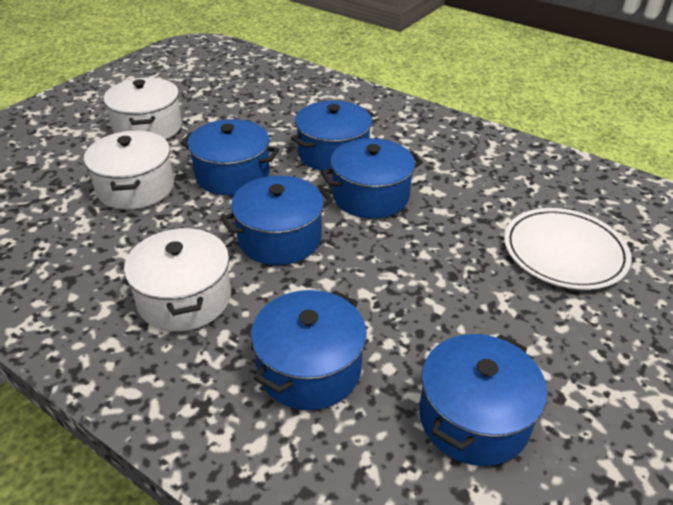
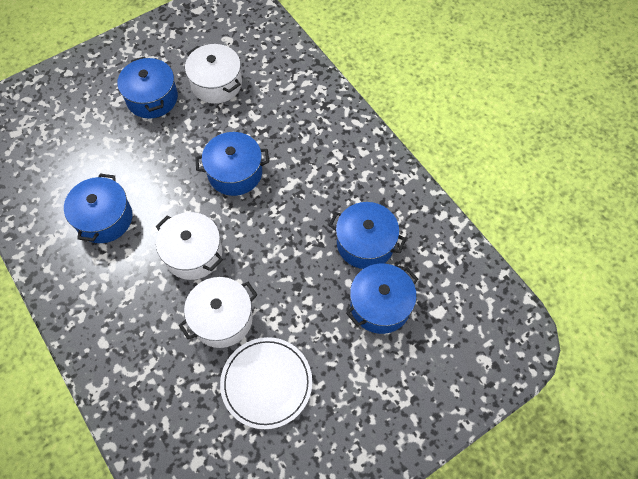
blue pot: 6 -> 5

